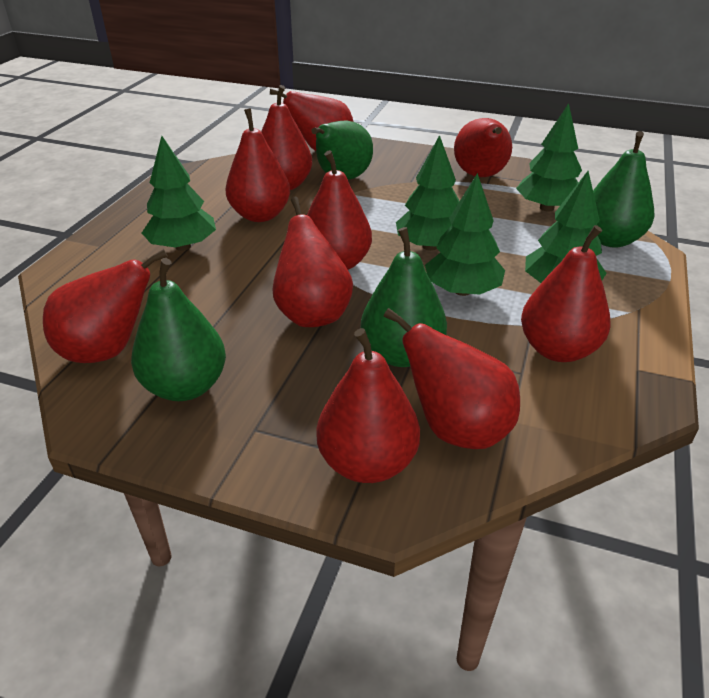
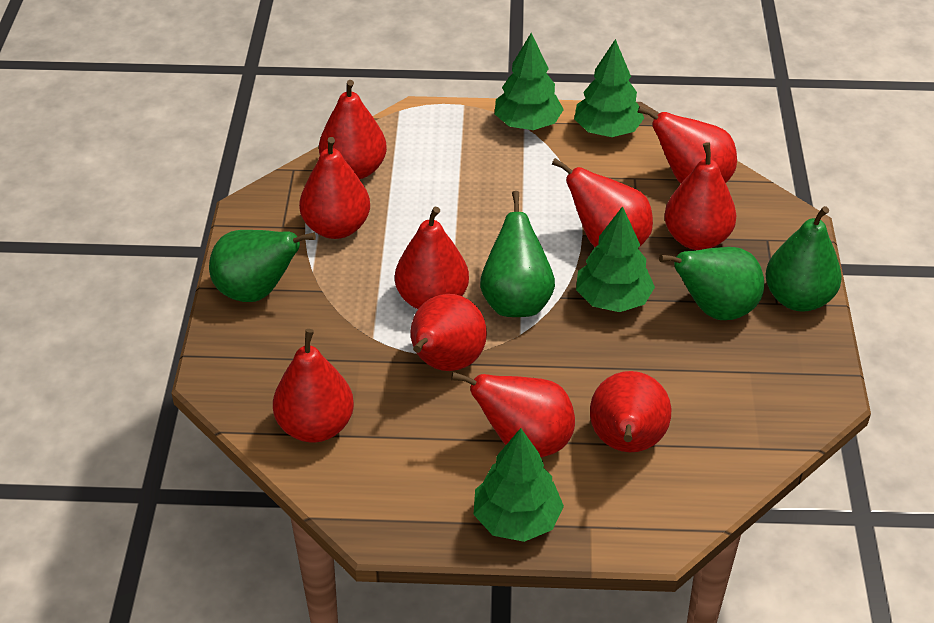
green tree: 5 -> 4

